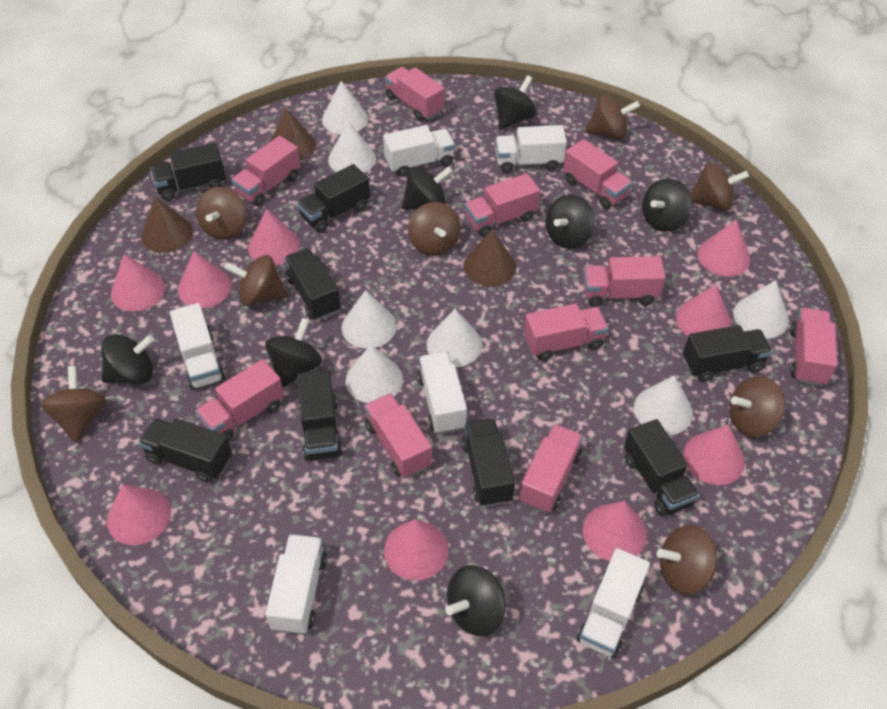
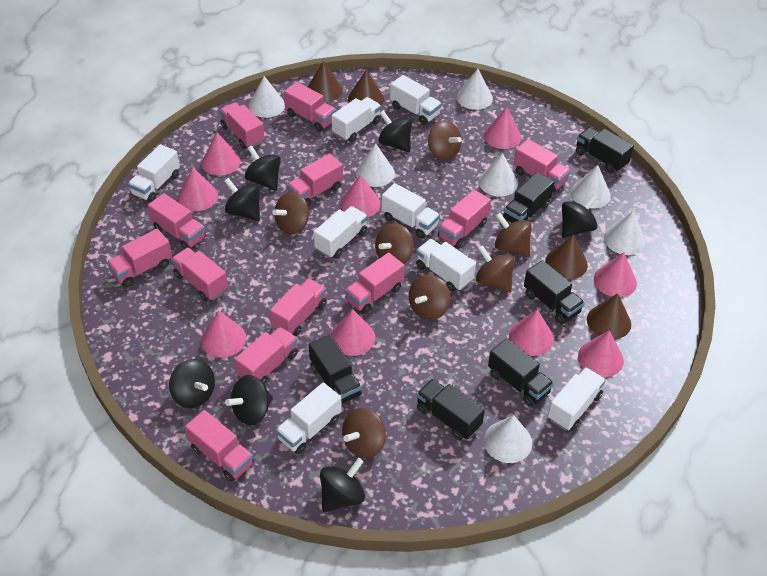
black truck: 8 -> 6
brown cone: 3 -> 4
brown spinning top: 8 -> 7
pink truck: 10 -> 12
white truck: 6 -> 8

